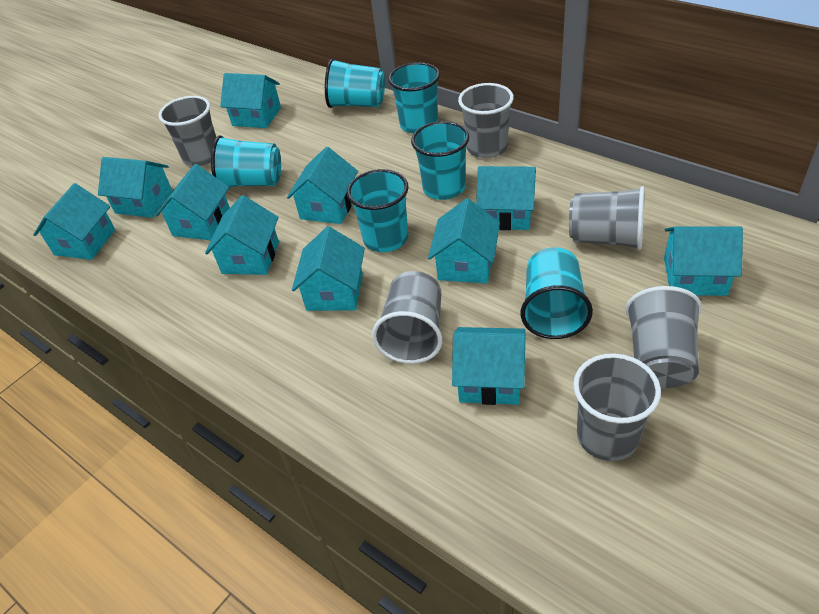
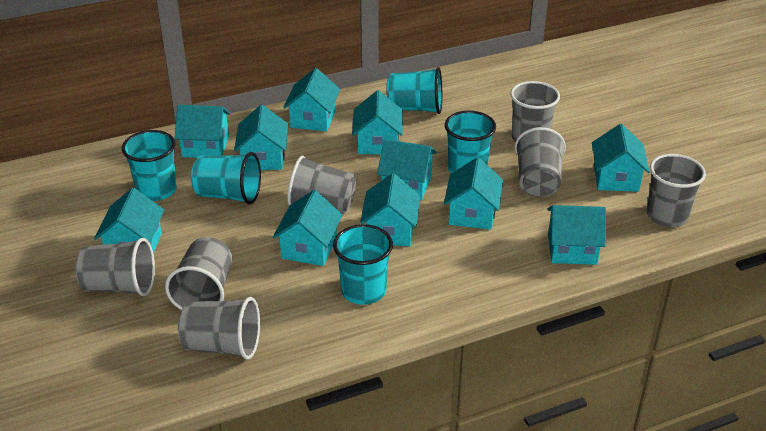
grey cup: 6 -> 7
turquoise cup: 6 -> 5

